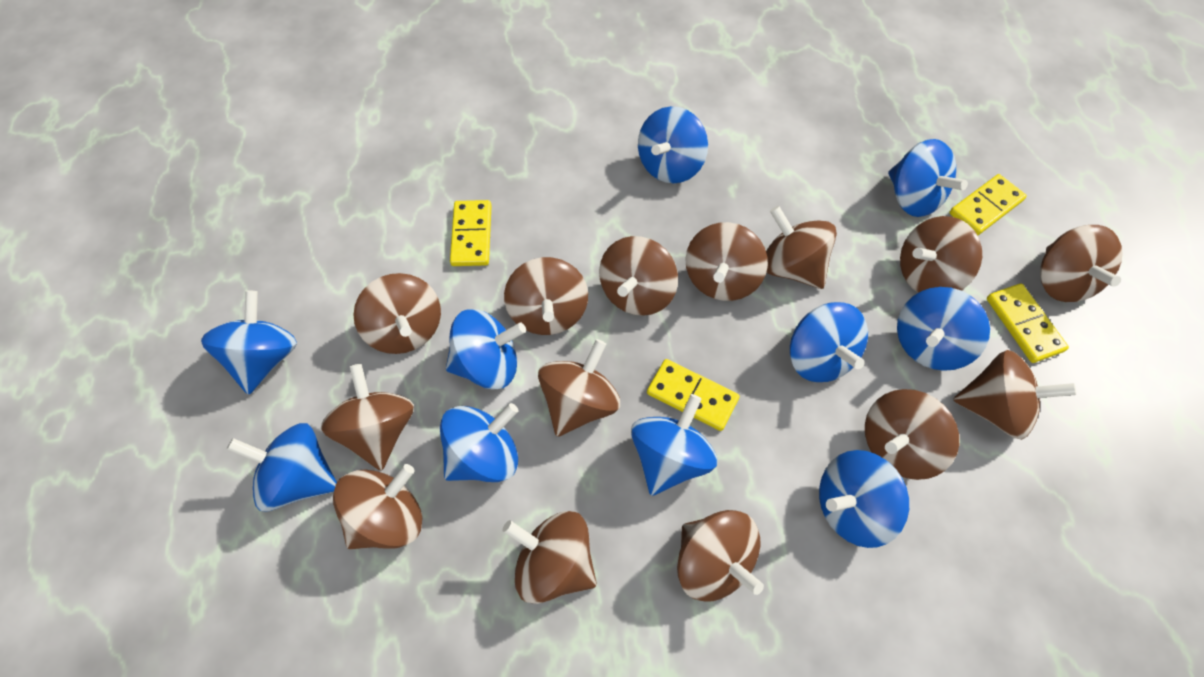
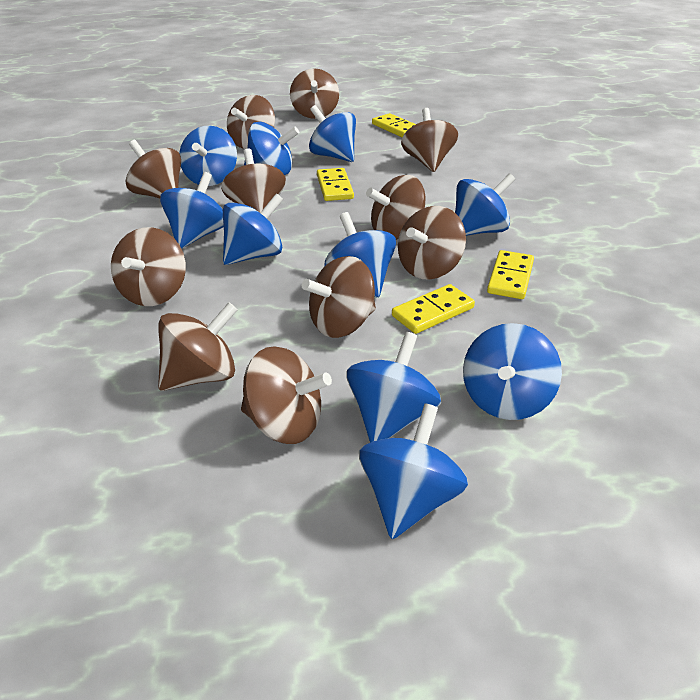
brown spinning top: 14 -> 11

